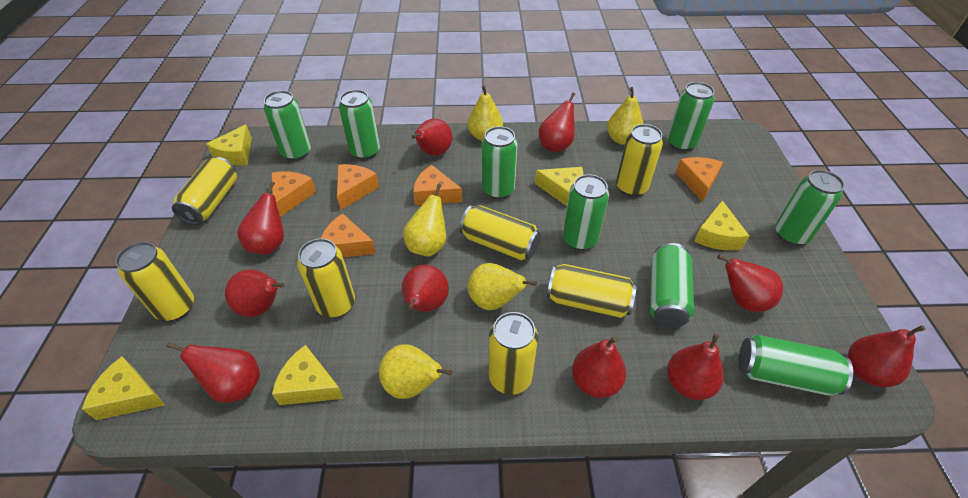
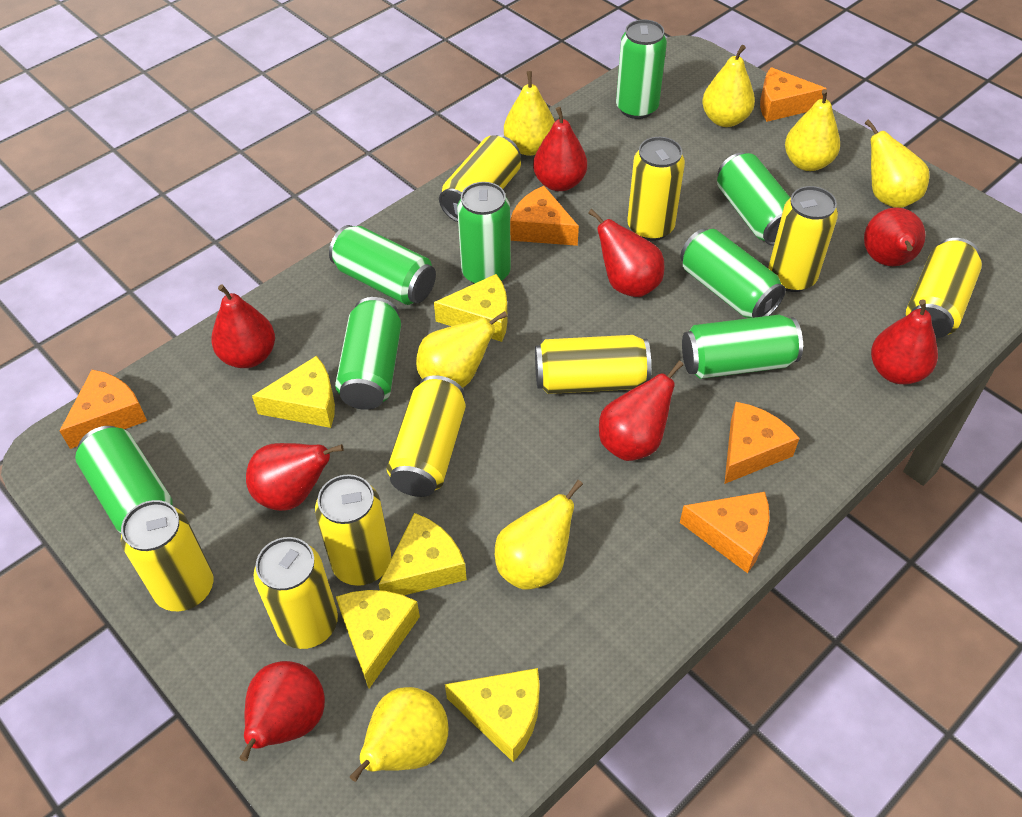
red pear: 10 -> 8
yellow can: 7 -> 9
yellow pear: 5 -> 7

